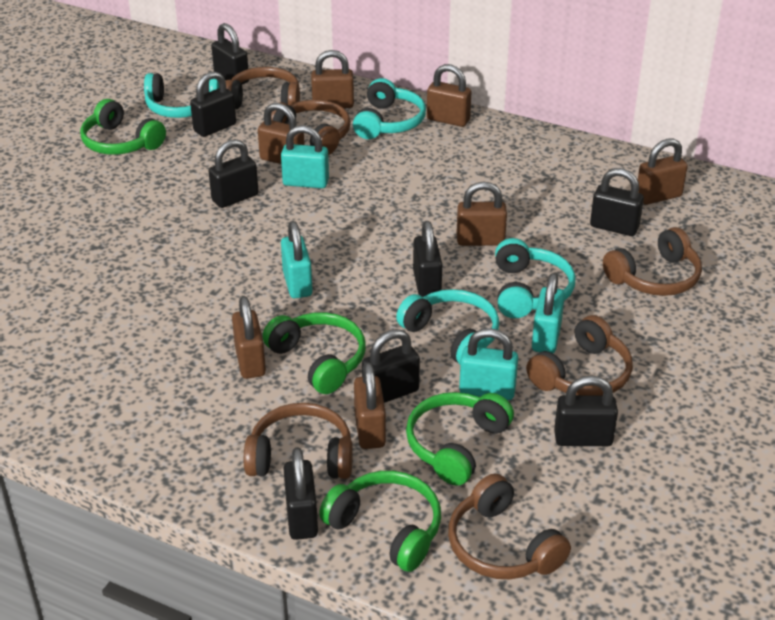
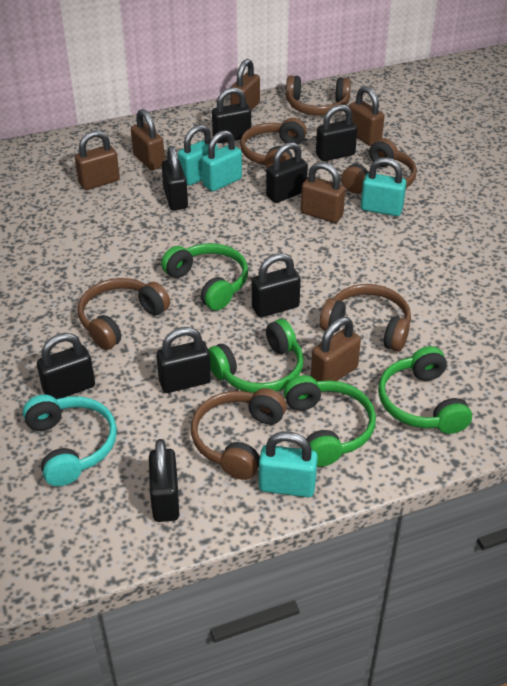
brown padlock: 7 -> 6
turquoise headphones: 4 -> 1

